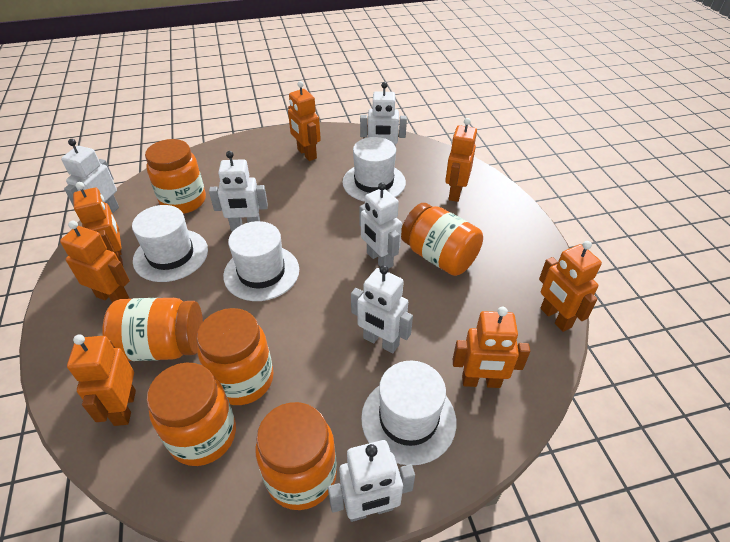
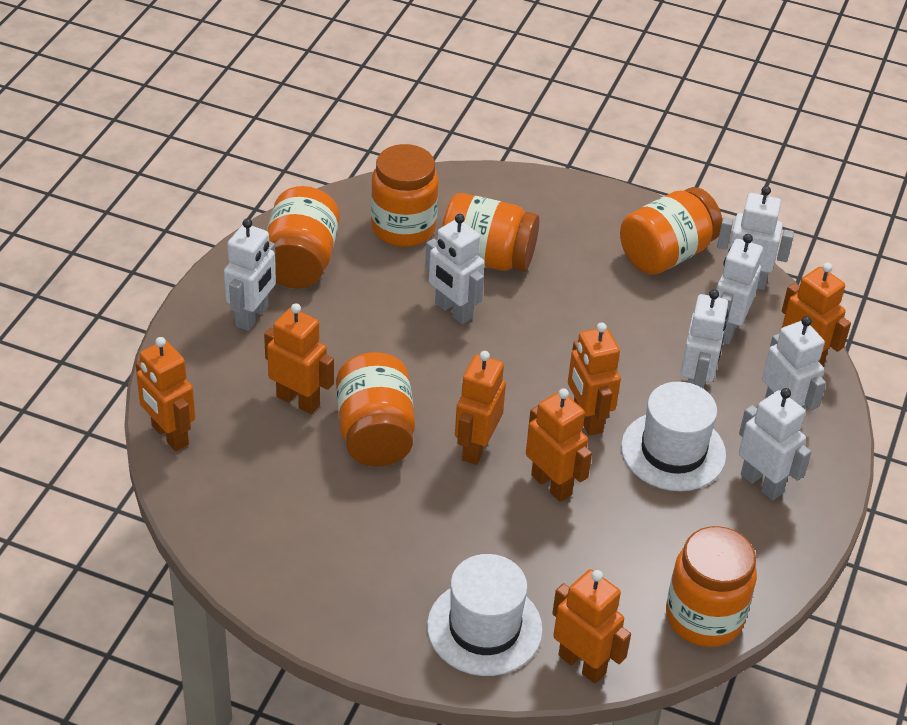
white hat: 4 -> 2
white robot: 6 -> 7

